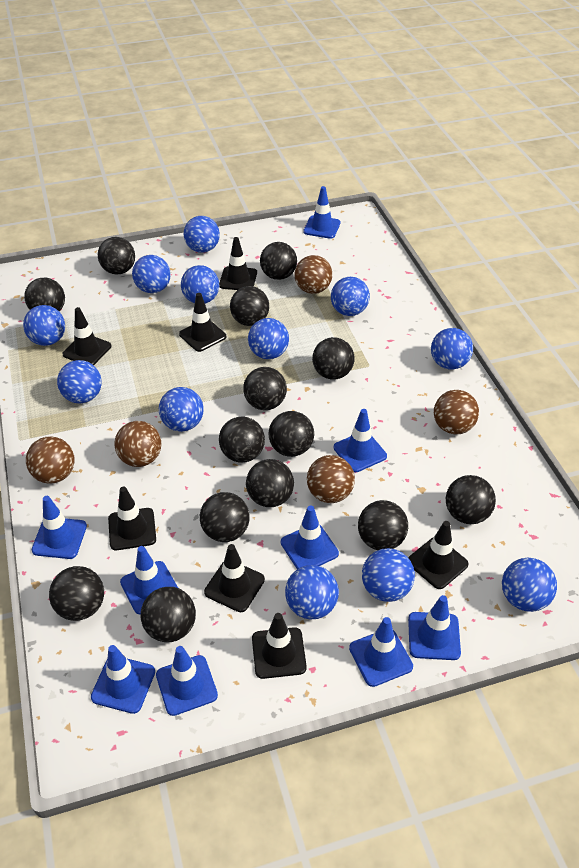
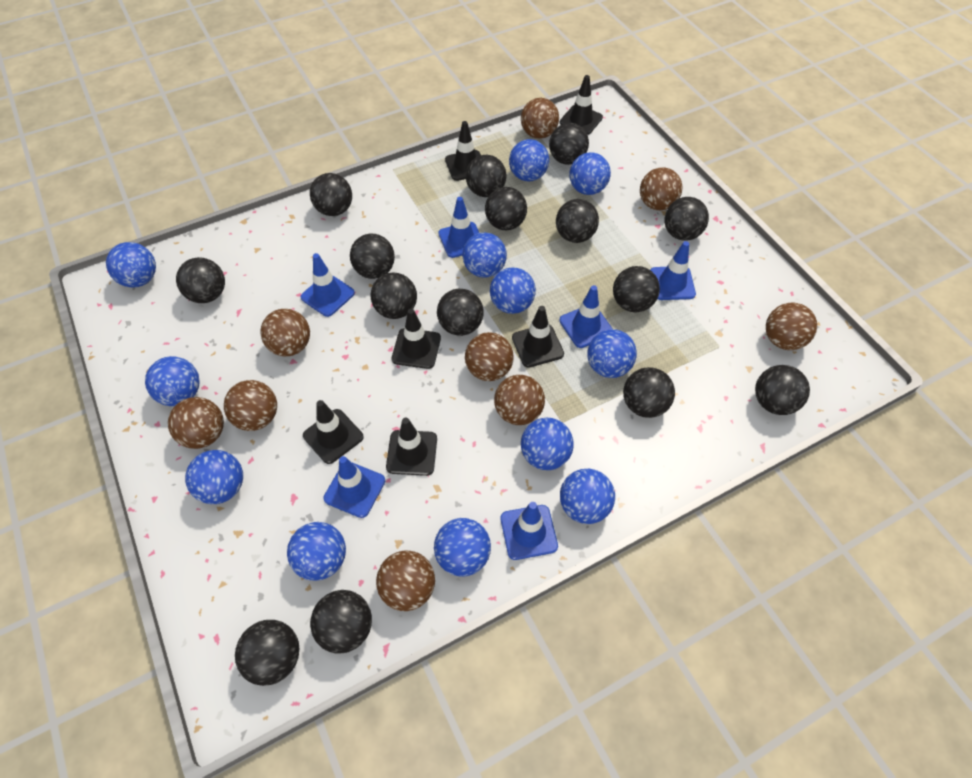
black ball: 14 -> 15
black traffic cone: 7 -> 6
blue traffic cone: 9 -> 6
brown ball: 5 -> 9

